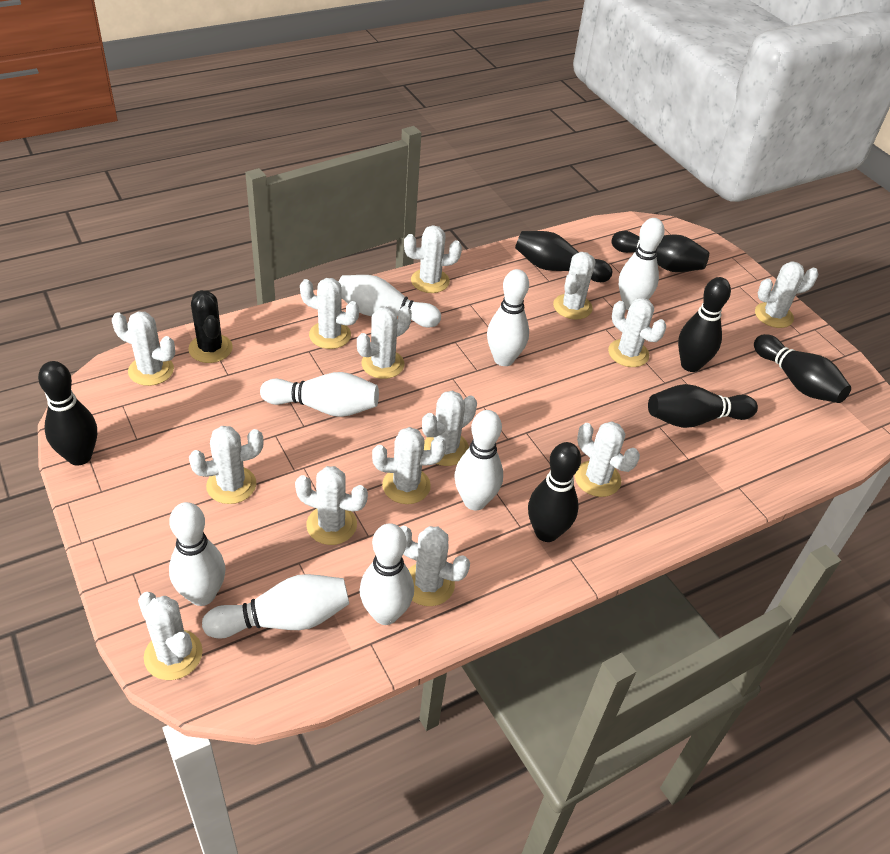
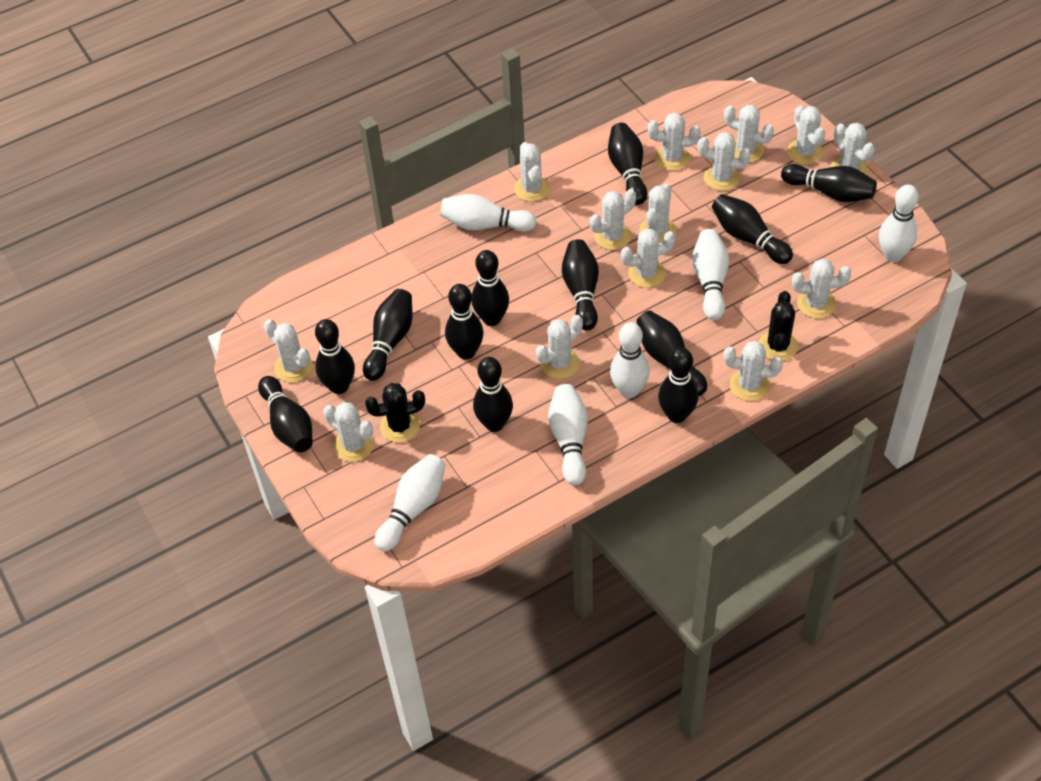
black bowling pin: 7 -> 12
black cactus: 1 -> 2
white bowling pin: 8 -> 6

